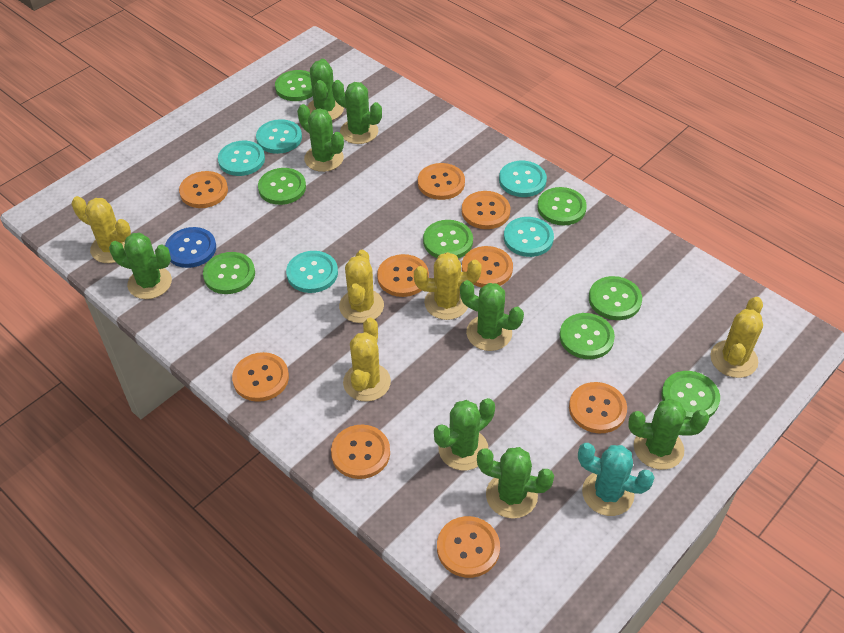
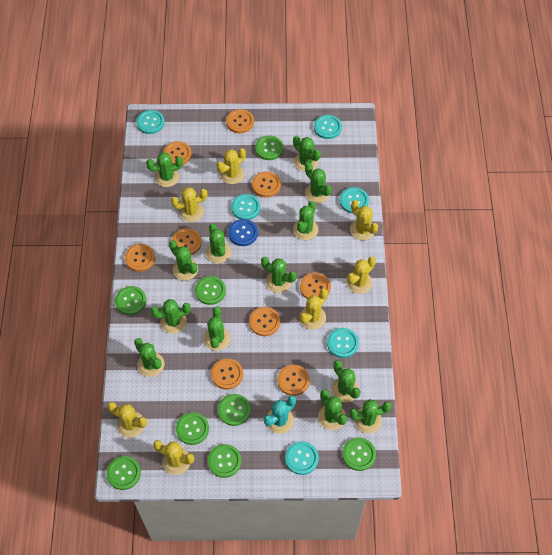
green cactus: 8 -> 13
turquoise button: 5 -> 6
yellow cactus: 5 -> 7

